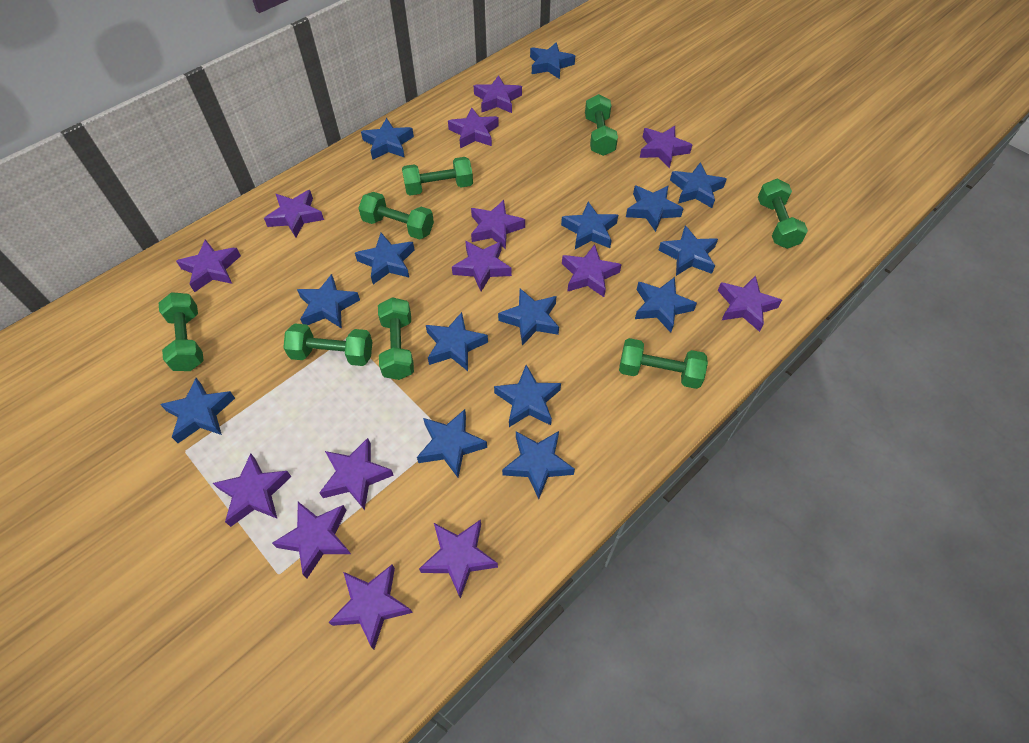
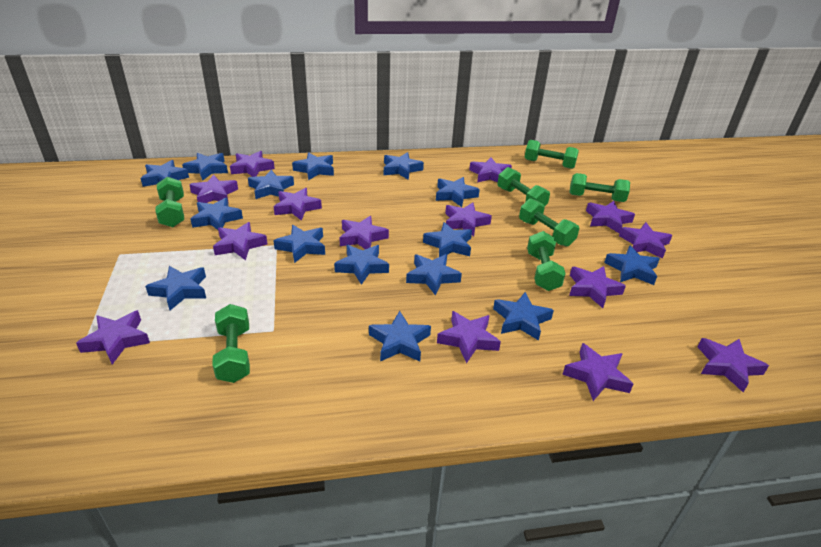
green dumbbell: 8 -> 7

